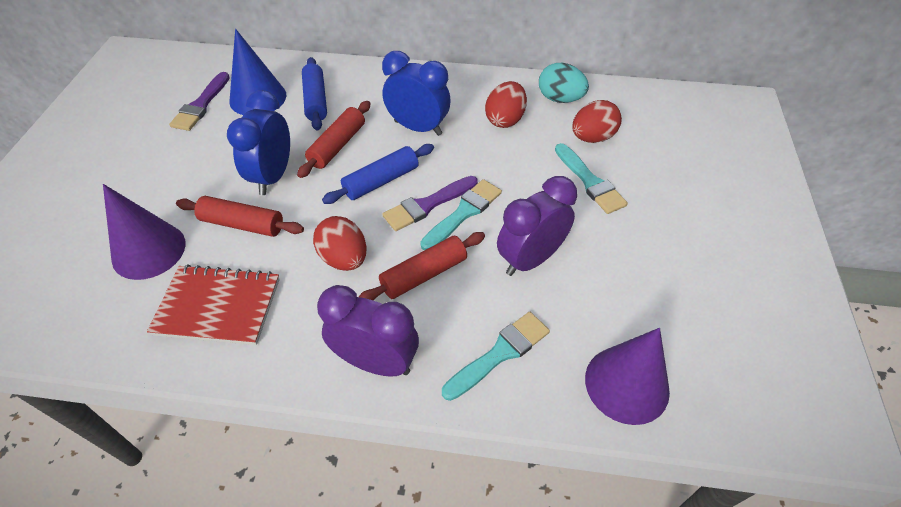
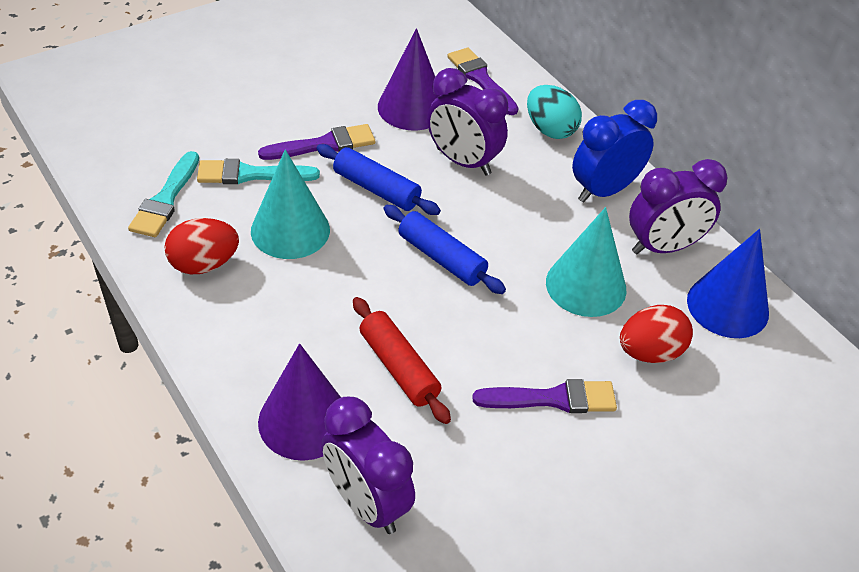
blue clock: 2 -> 1
purple brush: 2 -> 3
purple clock: 2 -> 3
red egg: 3 -> 2
red notebook: 1 -> 0
red rolling pin: 3 -> 1
turquoise brush: 3 -> 2
turquoise cone: 0 -> 2

